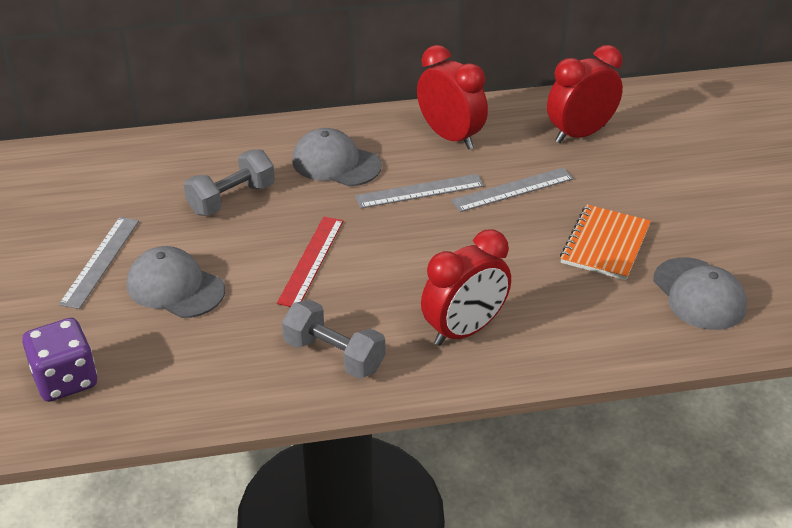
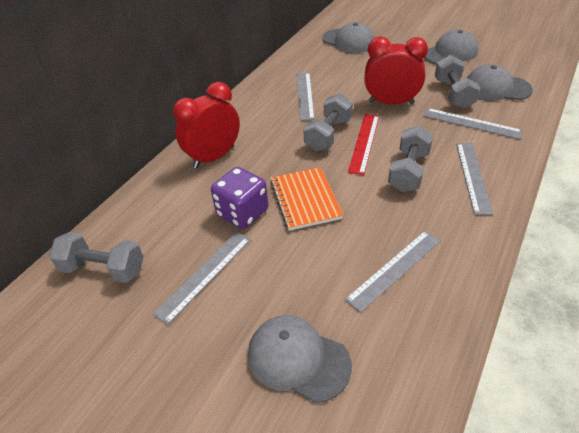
grey cap: 3 -> 4
grey dumbbell: 2 -> 4
grey ruler: 3 -> 5
red clock: 3 -> 2

